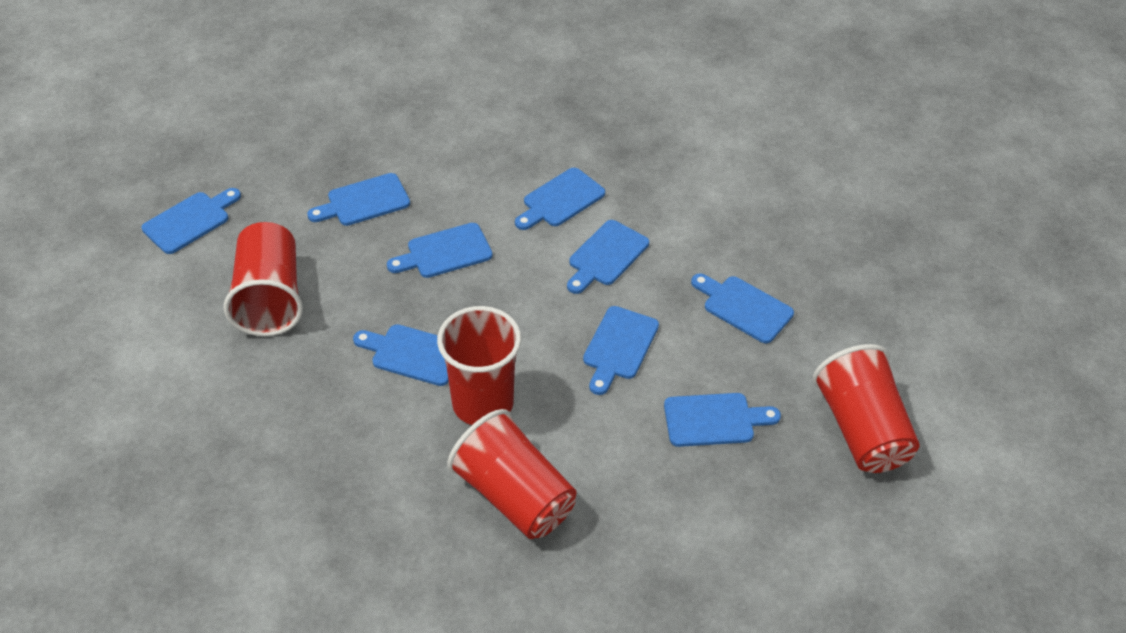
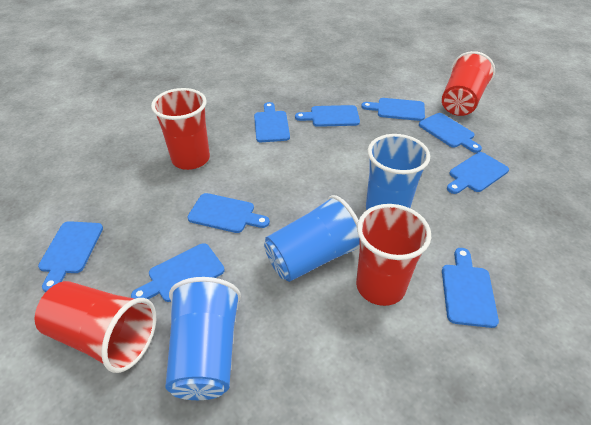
blue cup: 0 -> 3

